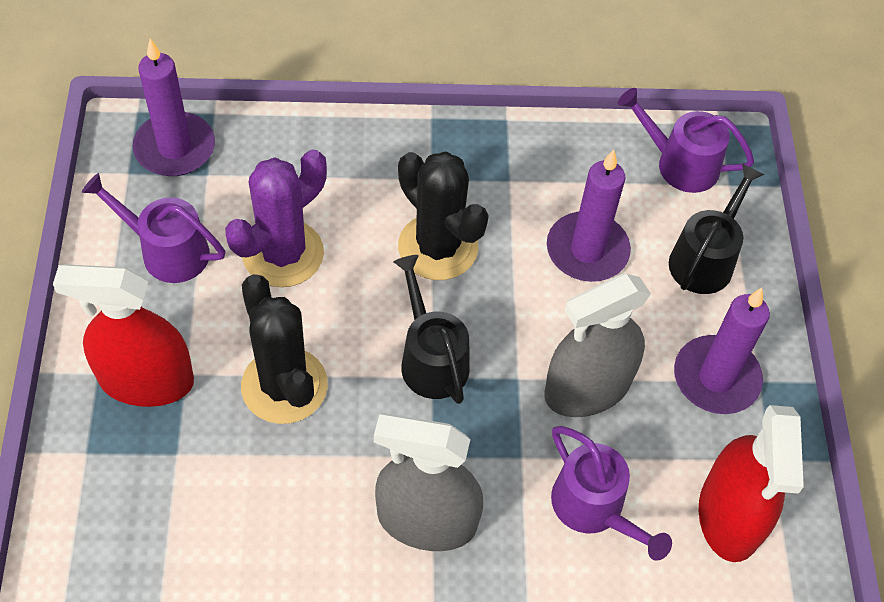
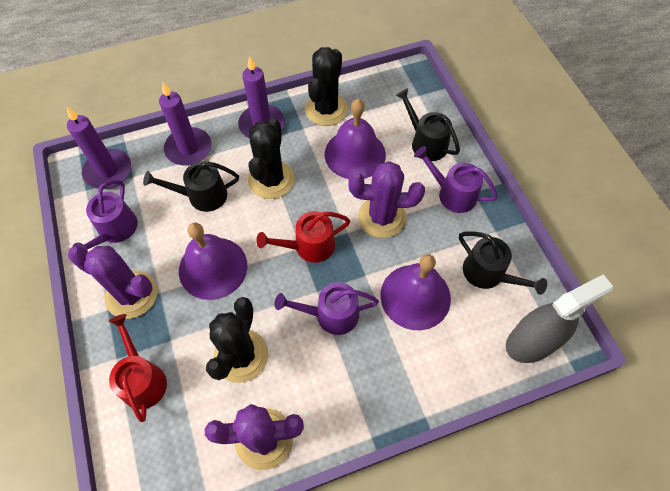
black cactus: 2 -> 3
black watering can: 2 -> 3
grey spray bottle: 2 -> 1
purple bell: 0 -> 3
purple cactus: 1 -> 3
red spray bottle: 2 -> 0
red watering can: 0 -> 2

